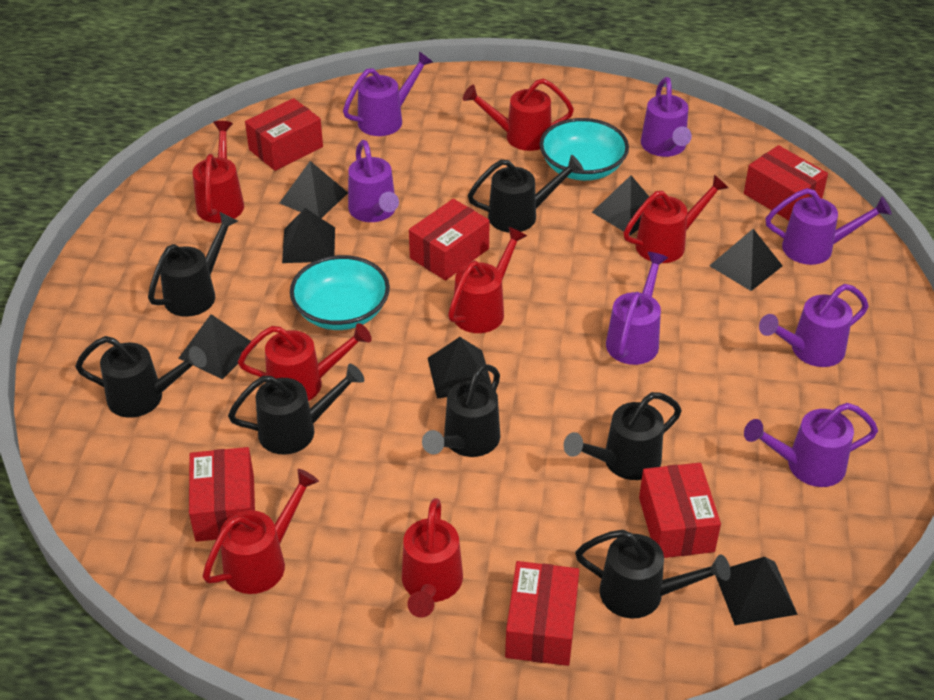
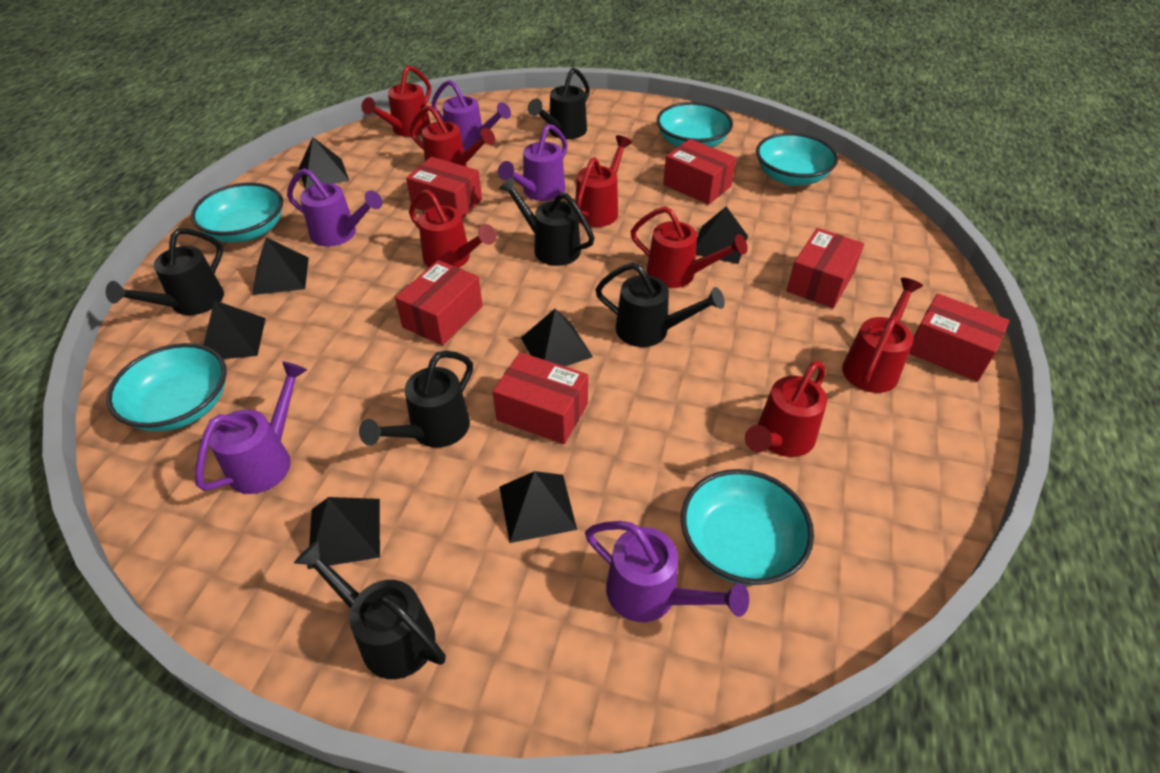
black watering can: 7 -> 6
purple watering can: 7 -> 5
turquoise bowl: 2 -> 5

